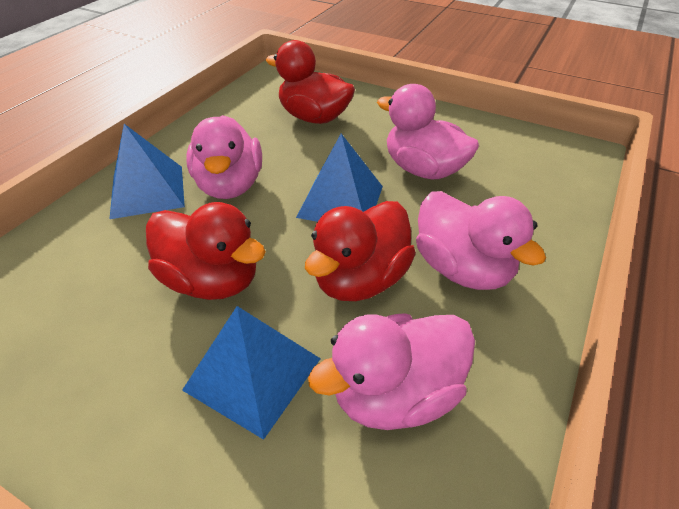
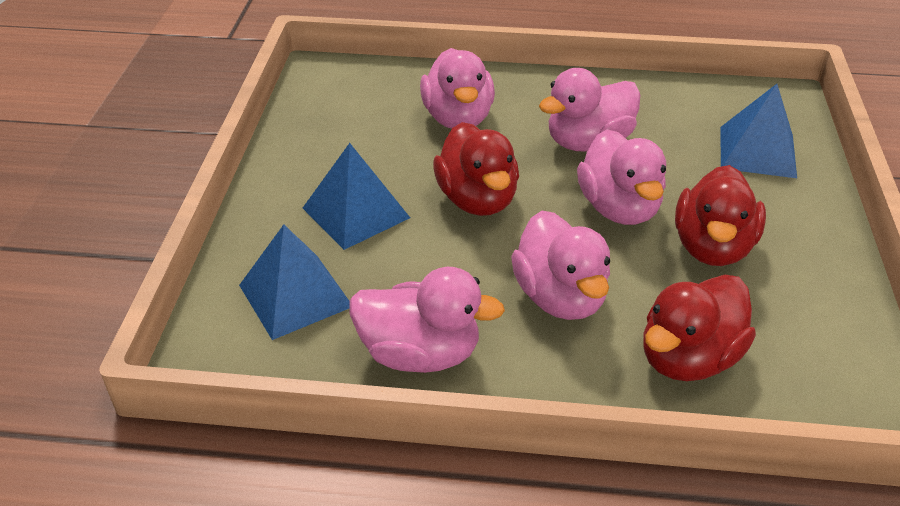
pink duck: 4 -> 5

